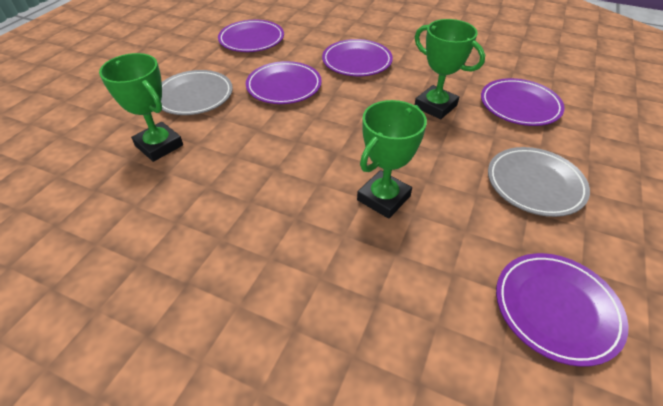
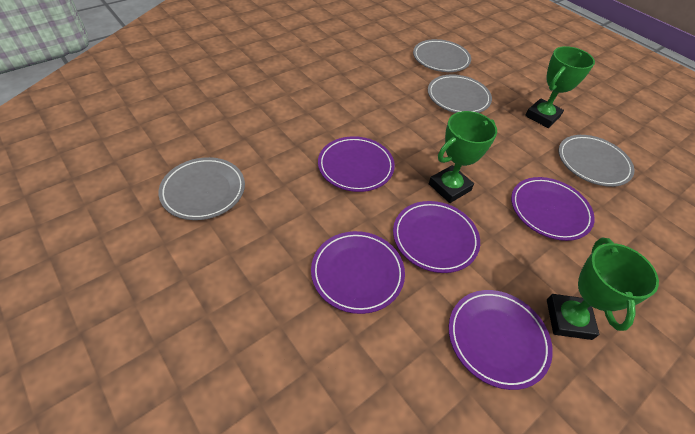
grey plate: 2 -> 4

